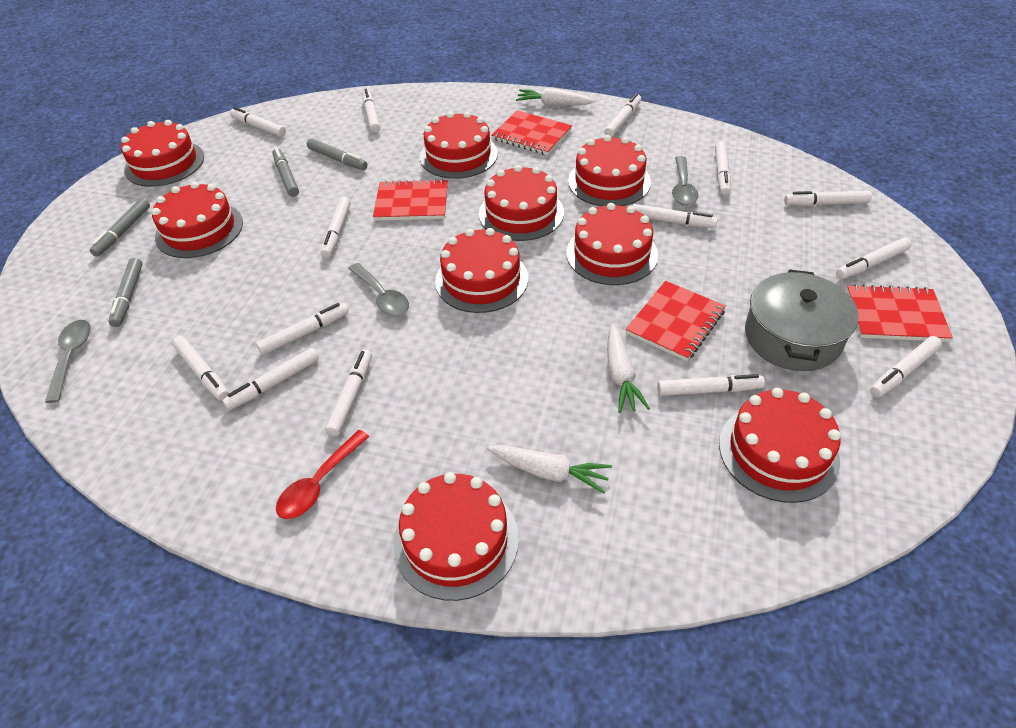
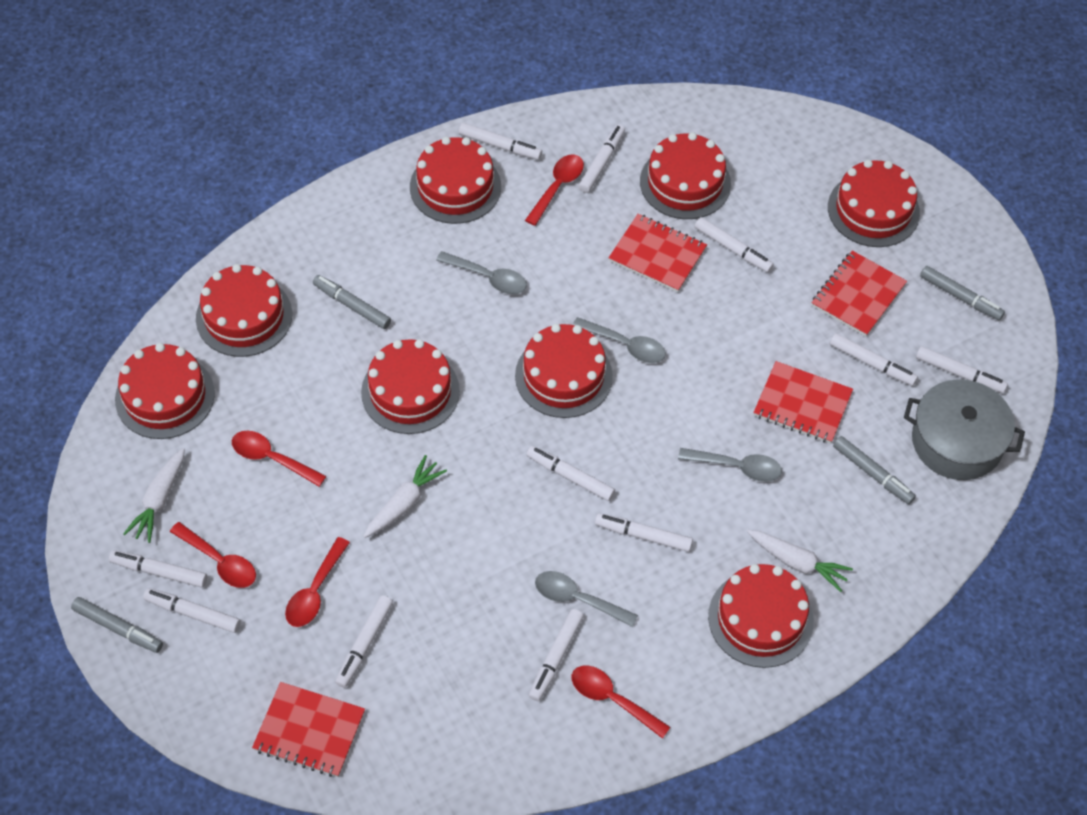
grey spoon: 3 -> 4
red cake: 9 -> 8
red spoon: 1 -> 5
white marker: 14 -> 11

